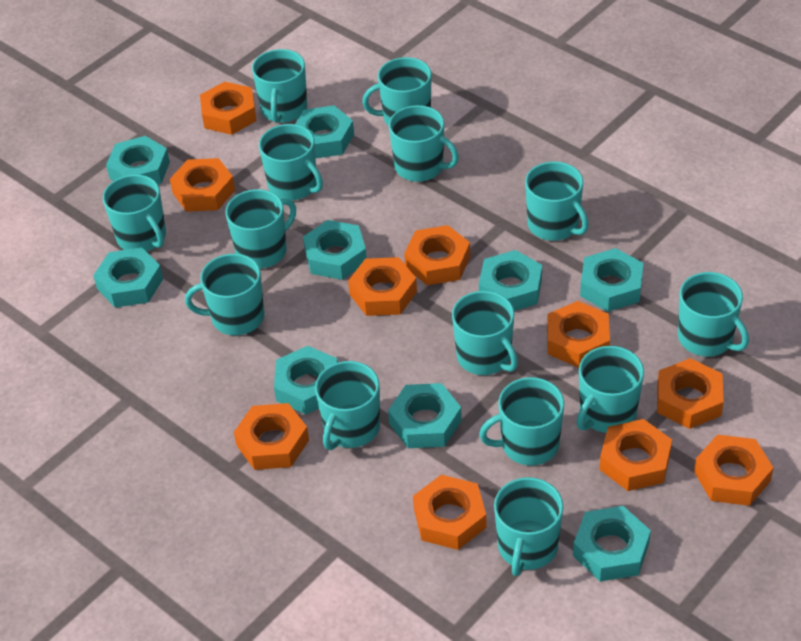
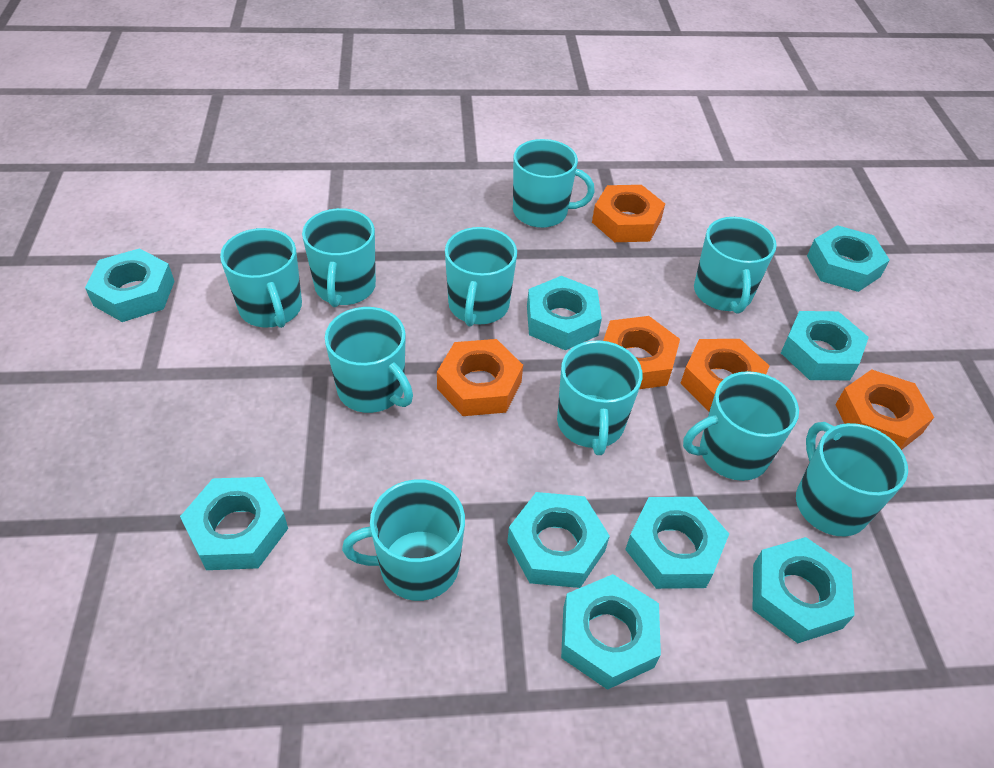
orange nut: 10 -> 5
turquoise mug: 14 -> 10

